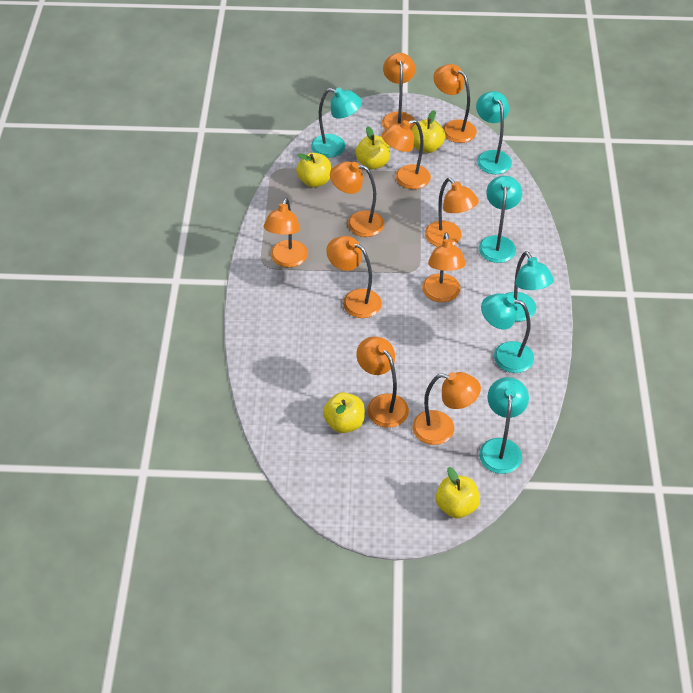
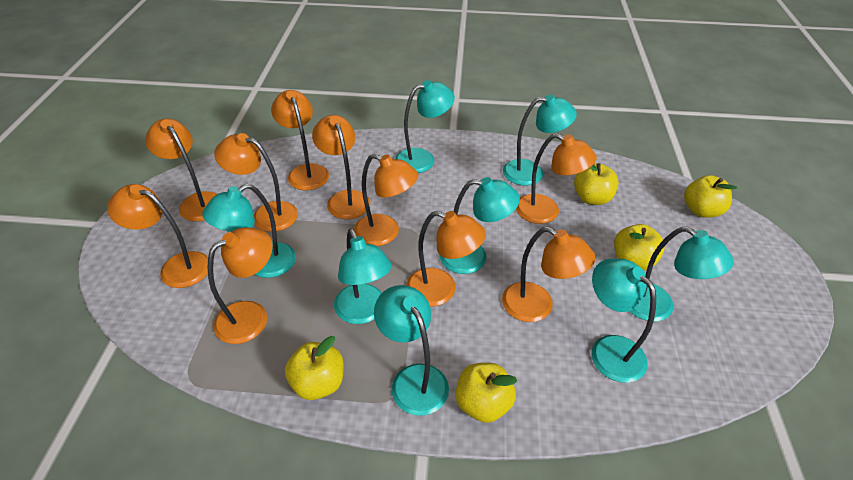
turquoise lamp: 6 -> 8

